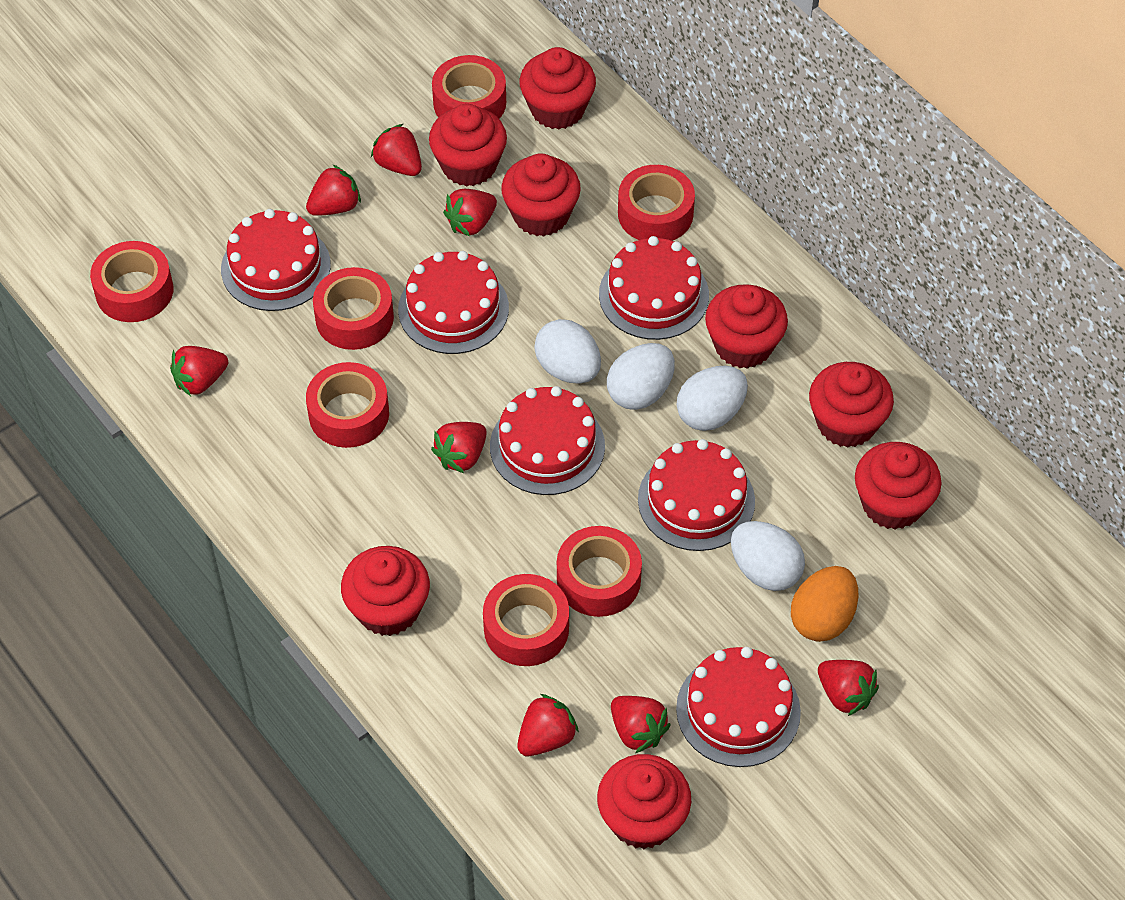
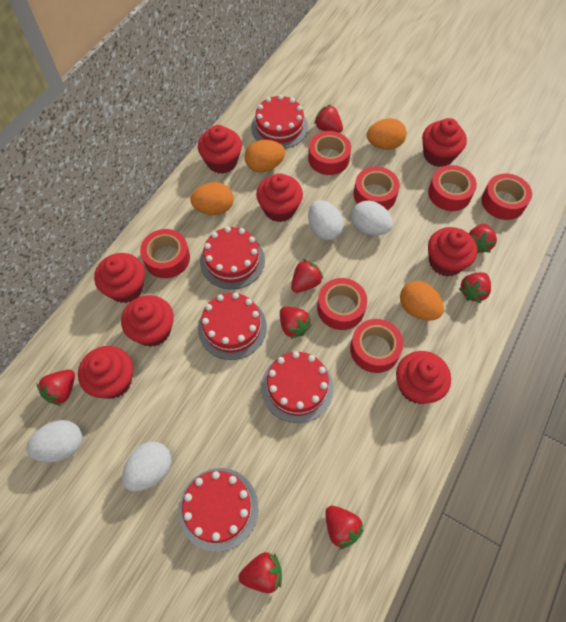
orange egg: 1 -> 4
red cake: 6 -> 5

